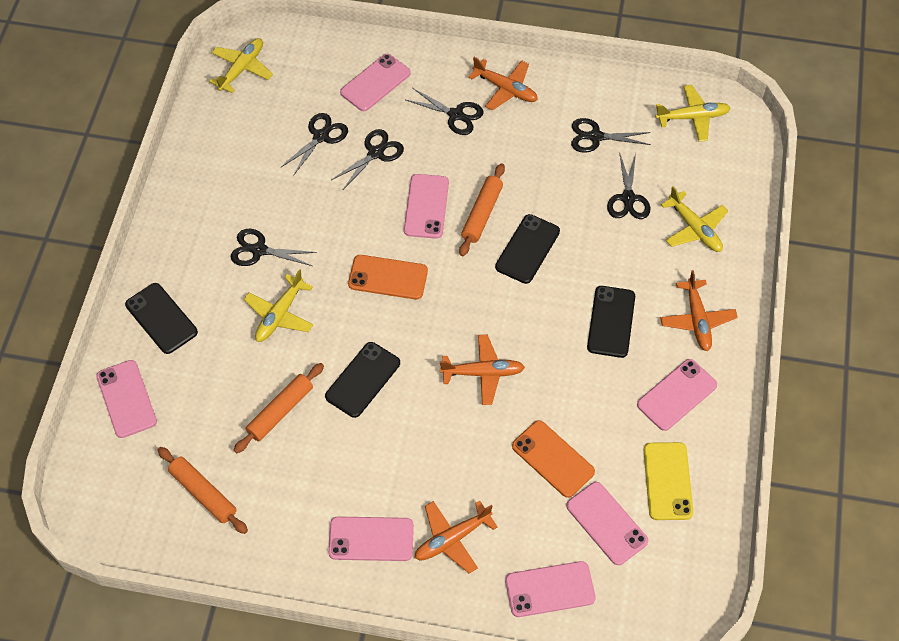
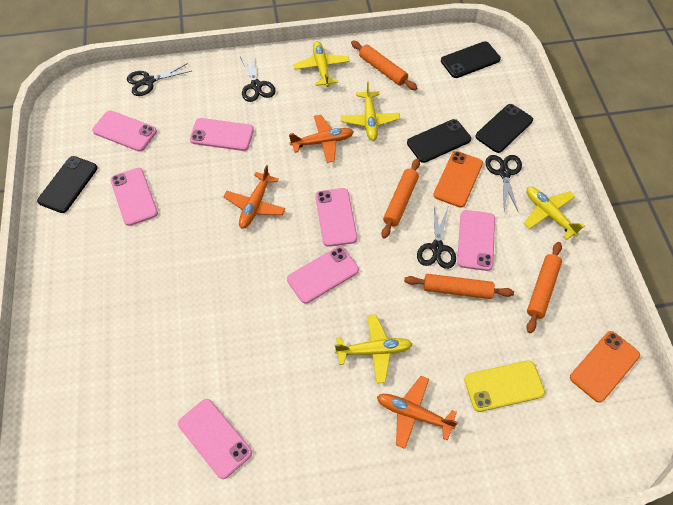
black scissors: 6 -> 4
orange plane: 4 -> 3
orange rolling pin: 3 -> 4

